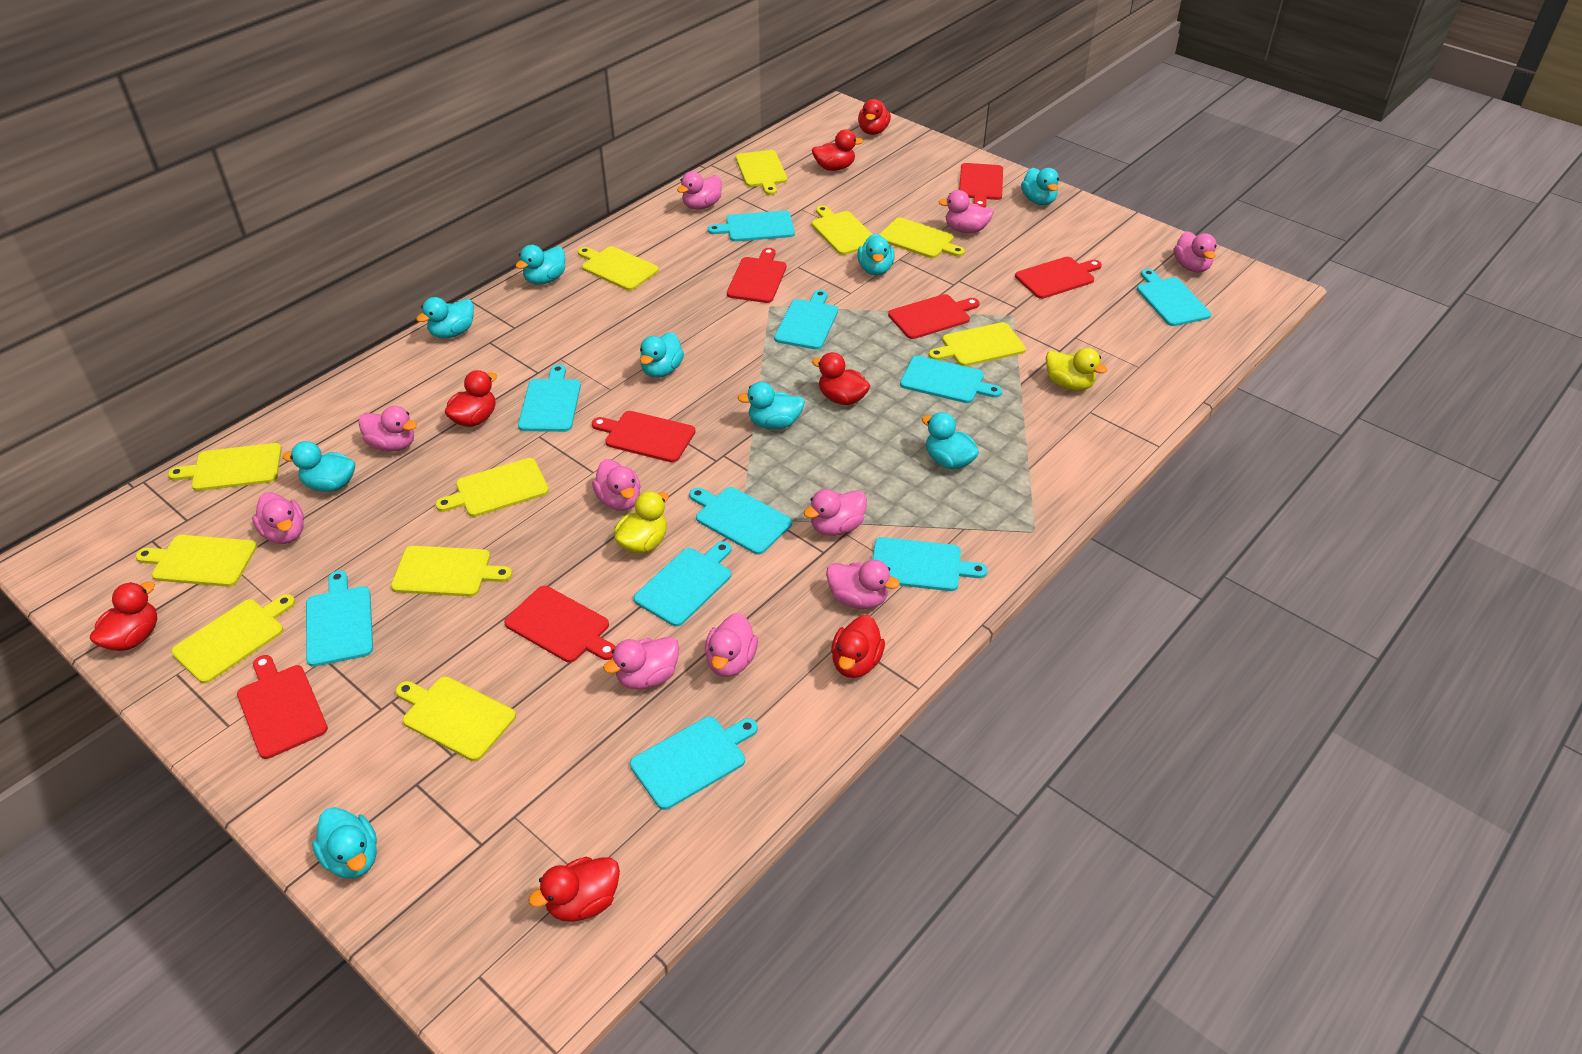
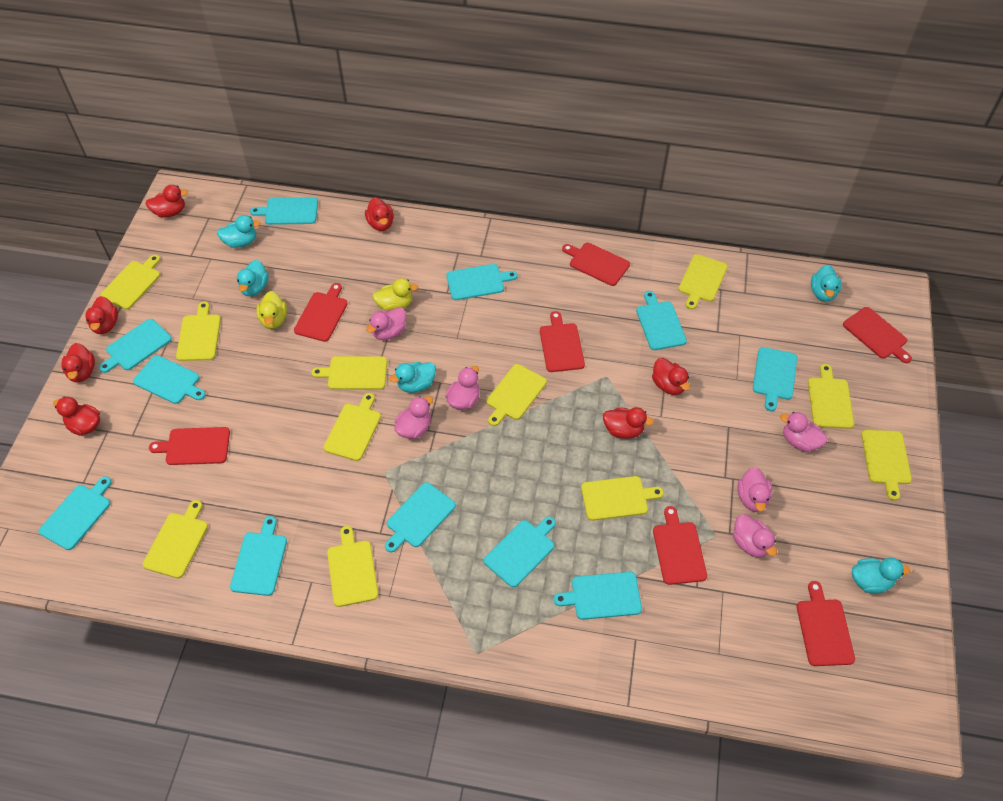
pink duck: 10 -> 6
turquoise cutting board: 10 -> 11
turquoise duck: 9 -> 5

